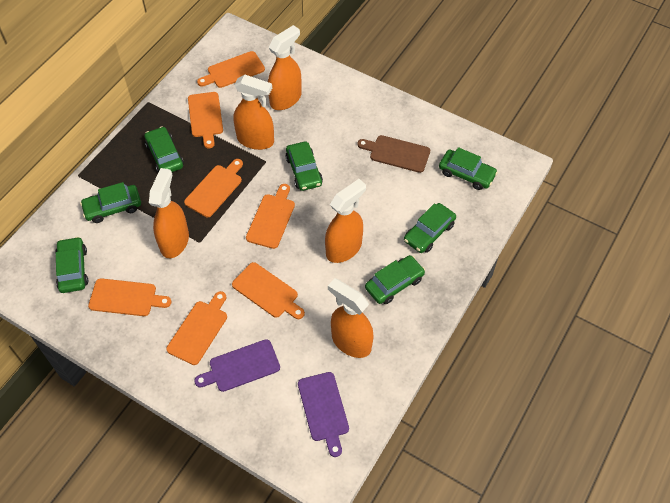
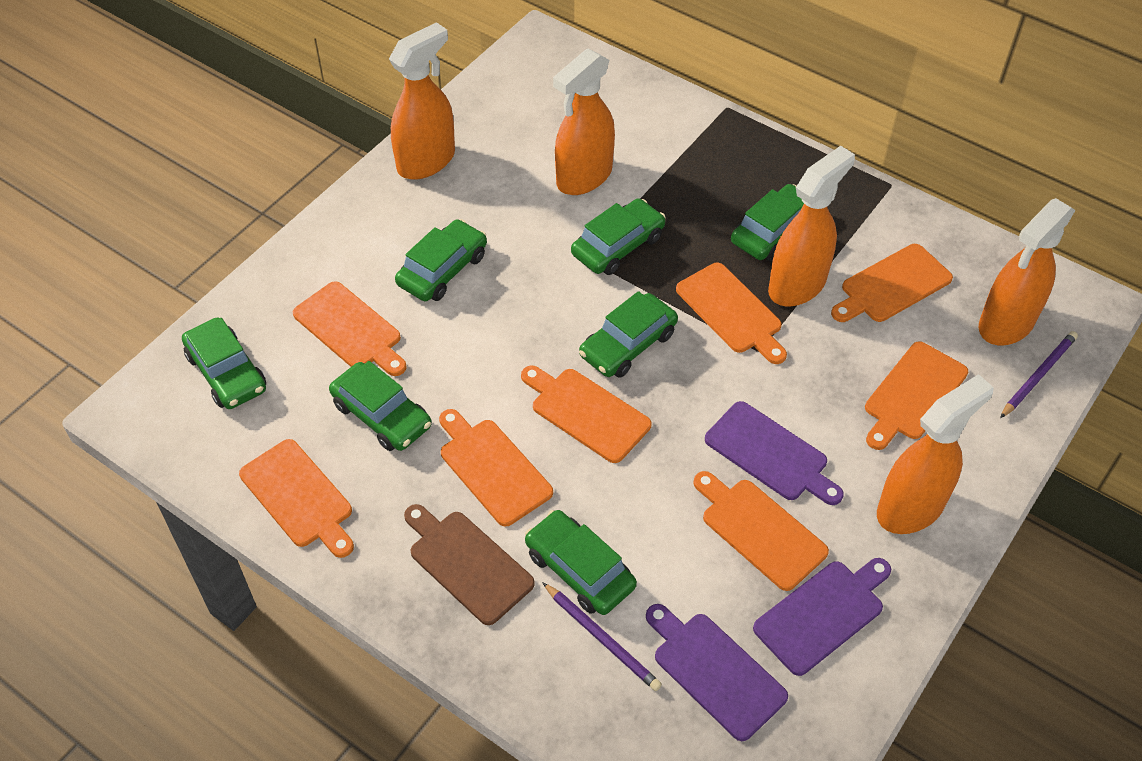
orange cutting board: 7 -> 8
purple cutting board: 2 -> 3
purple pencil: 0 -> 2

